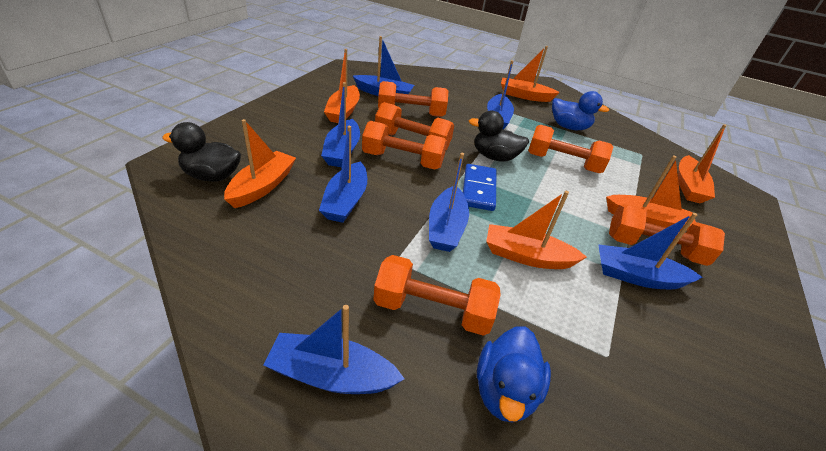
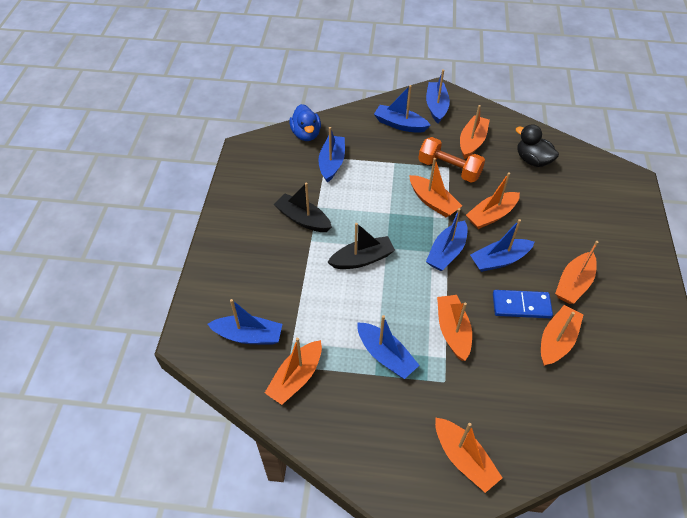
black boat: 0 -> 2
black duck: 2 -> 1
blue duck: 2 -> 1
orange boat: 6 -> 8
orange dumbbell: 6 -> 1

